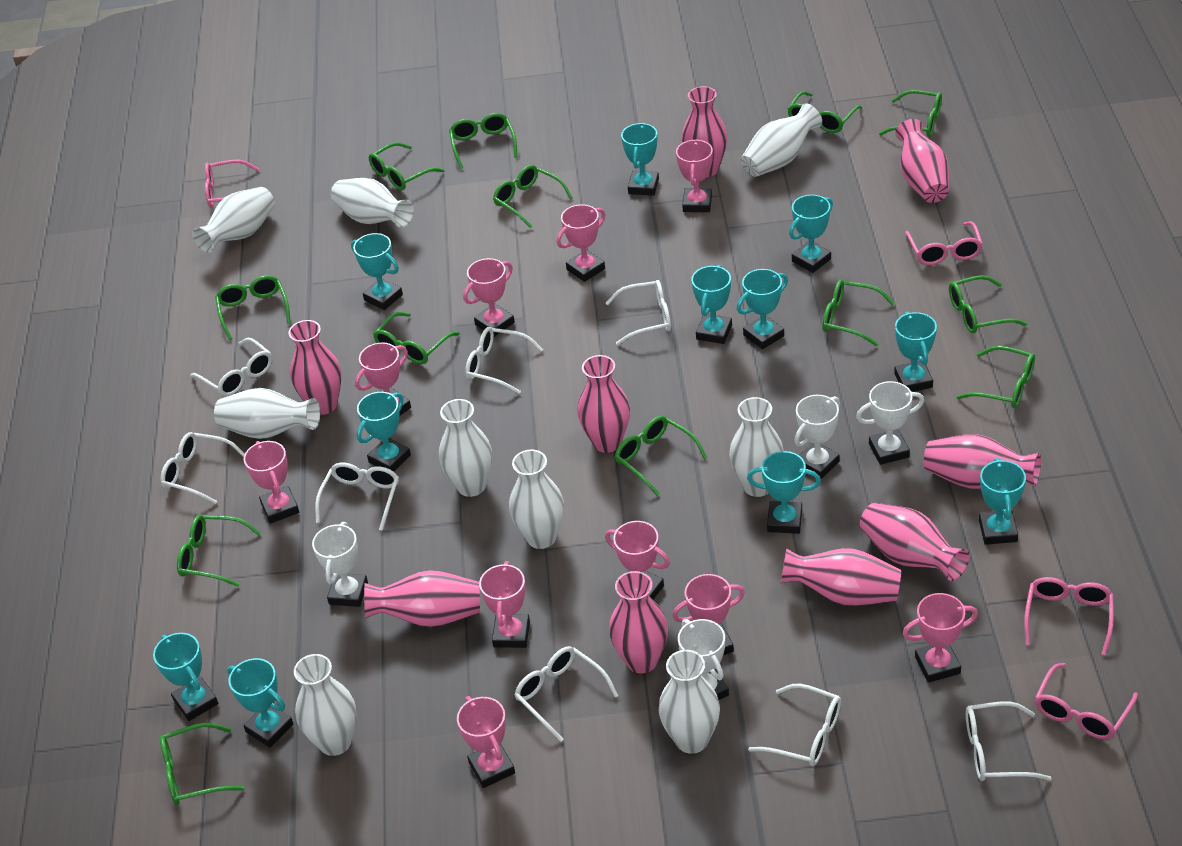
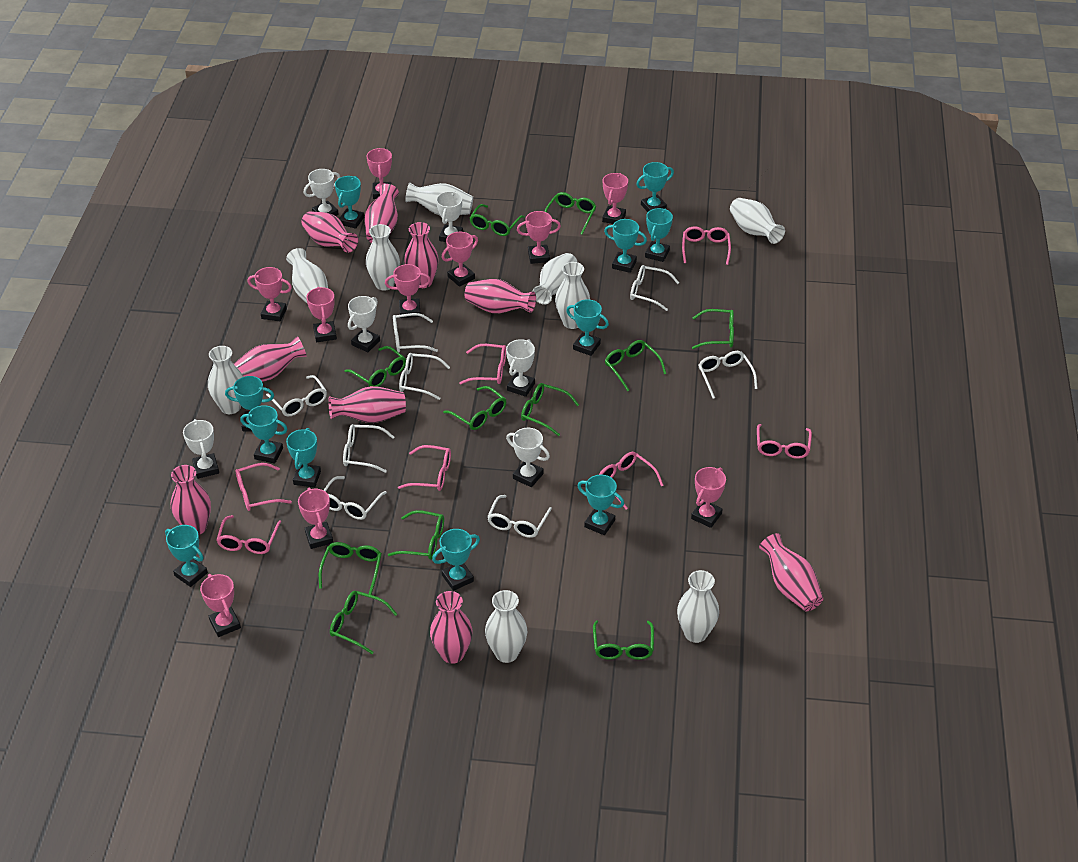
green glasses: 13 -> 11
pink glasses: 4 -> 7
white trophy: 4 -> 6

